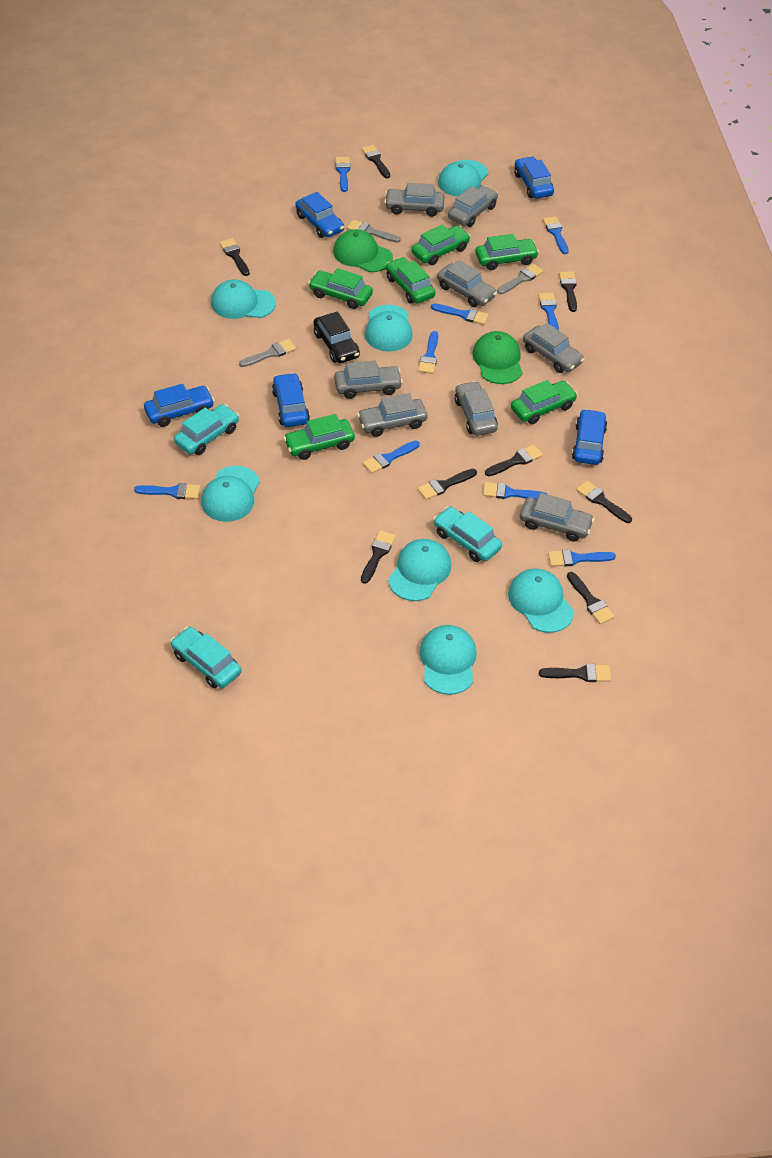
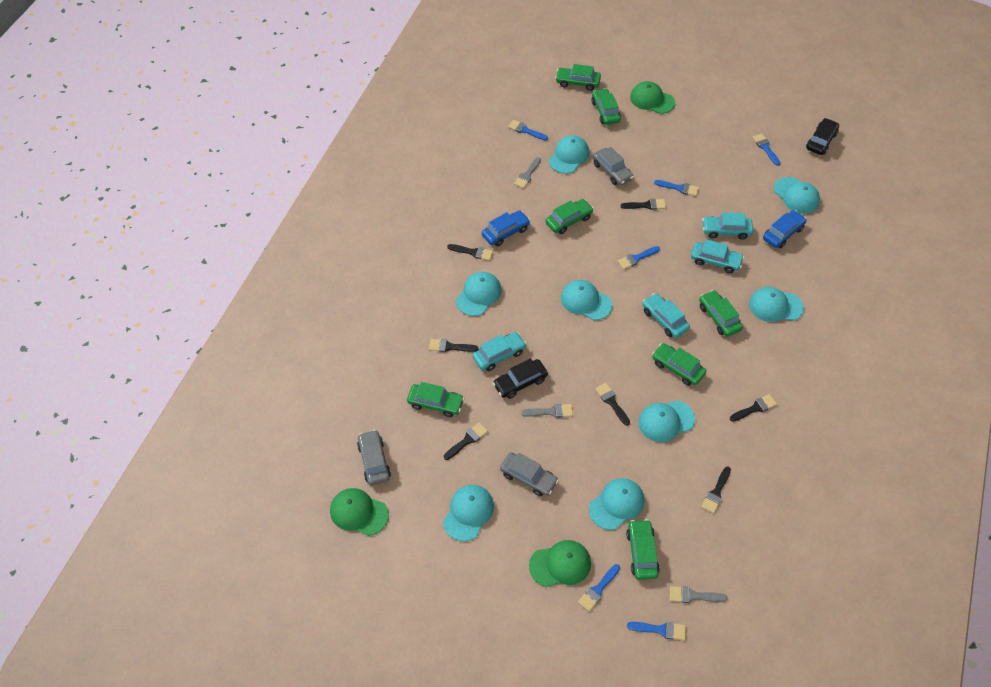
black brush: 9 -> 7
black car: 1 -> 2
blue brush: 9 -> 6
blue car: 5 -> 2
green cap: 2 -> 3
green car: 6 -> 7
grey car: 8 -> 3
turquoise cap: 7 -> 8
turquoise car: 3 -> 4

